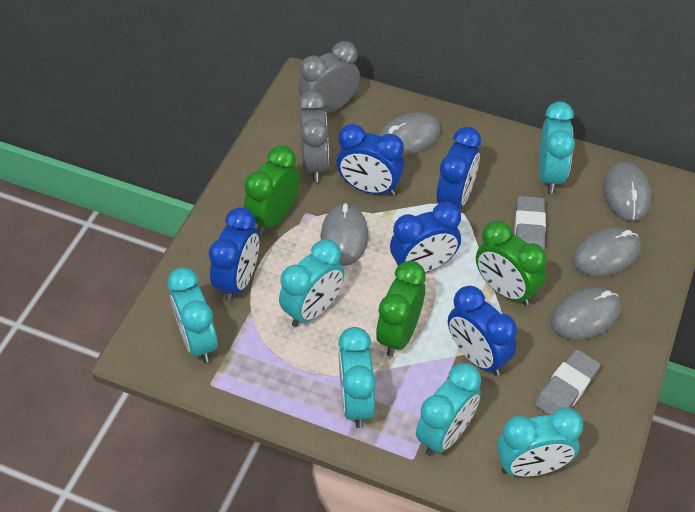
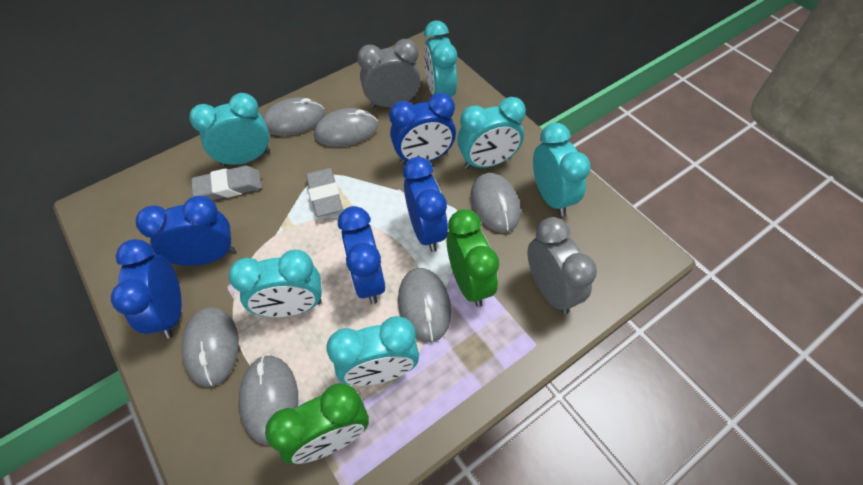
green clock: 3 -> 2
grey mouse: 5 -> 6

